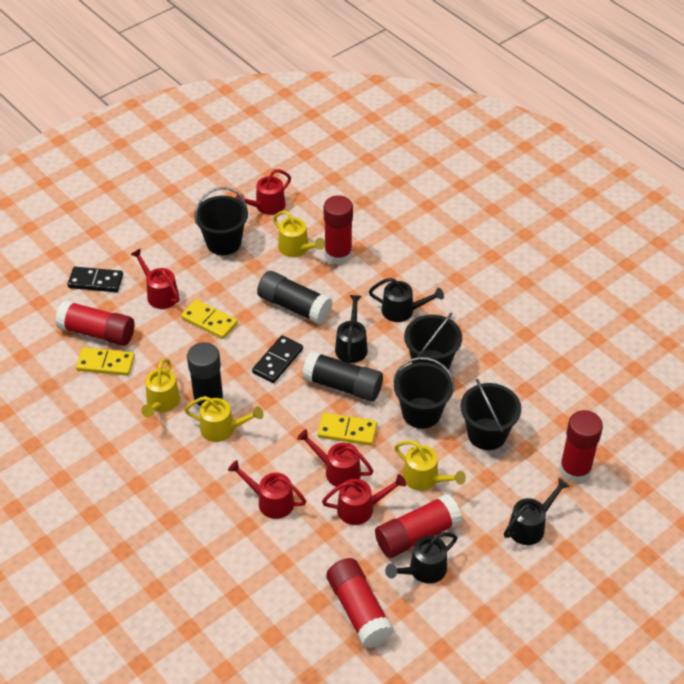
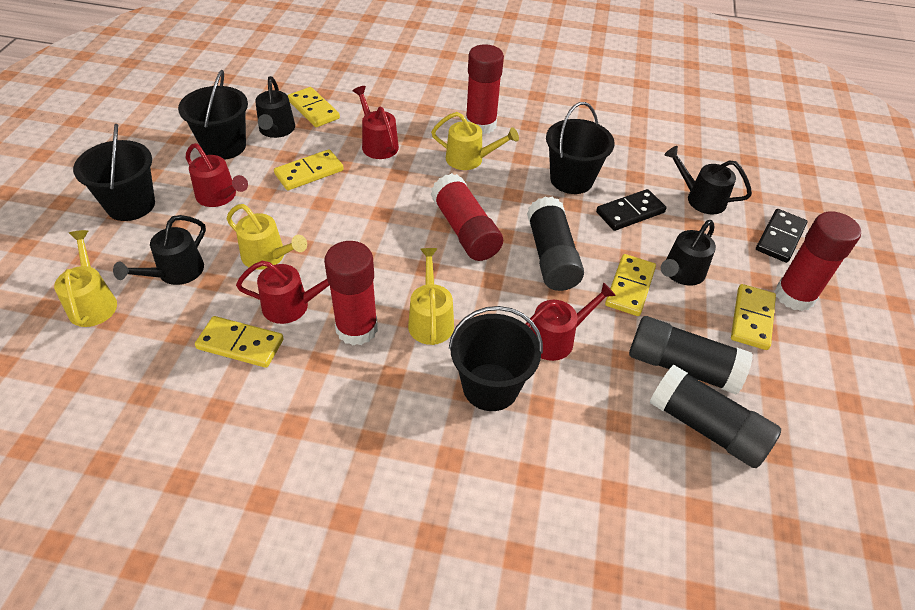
red glue stick: 5 -> 4
red watering can: 5 -> 4
yellow domino: 3 -> 5

